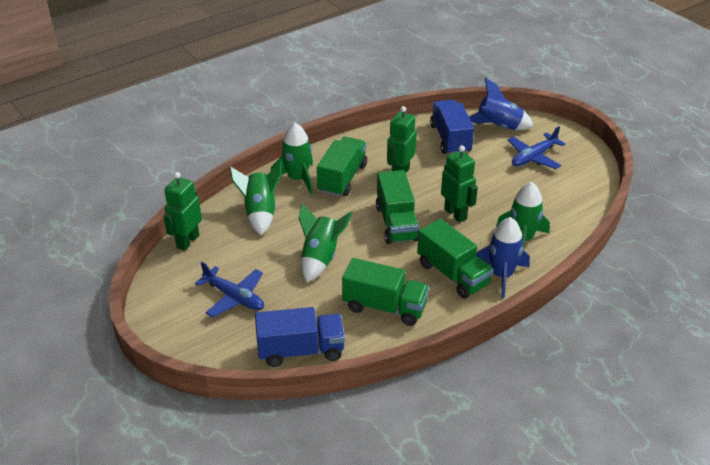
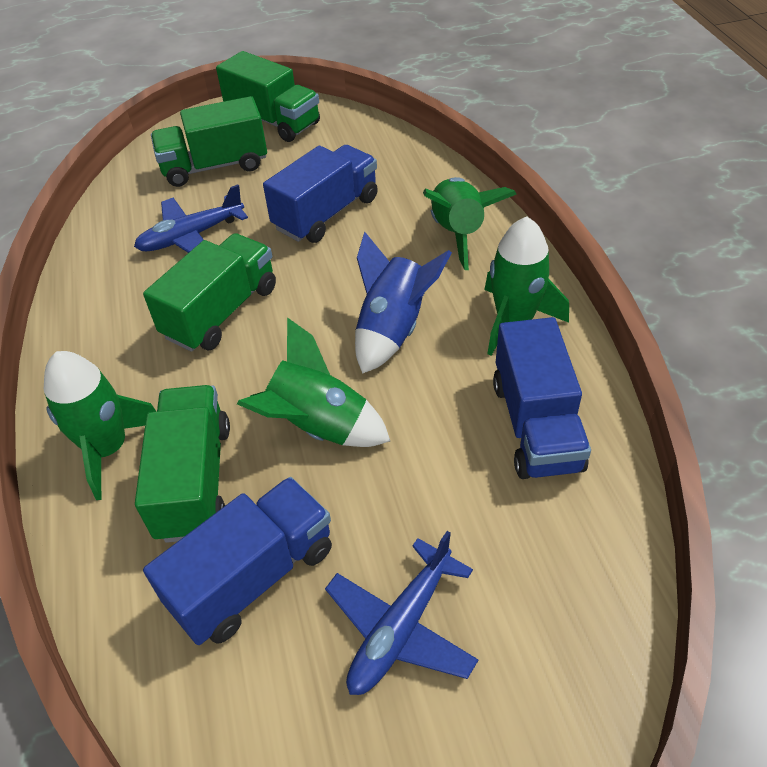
blue rocket: 2 -> 1
blue truck: 2 -> 3
green robot: 3 -> 0

